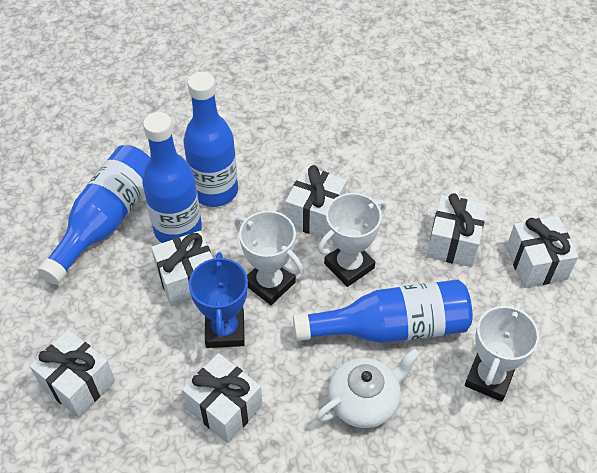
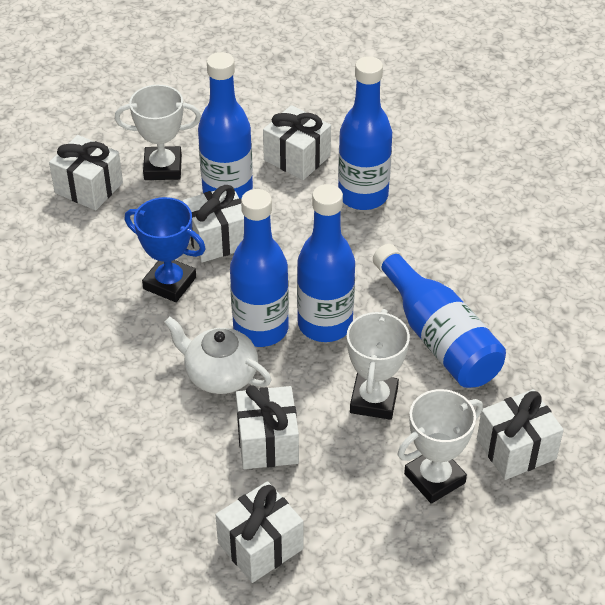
blue bottle: 4 -> 5

